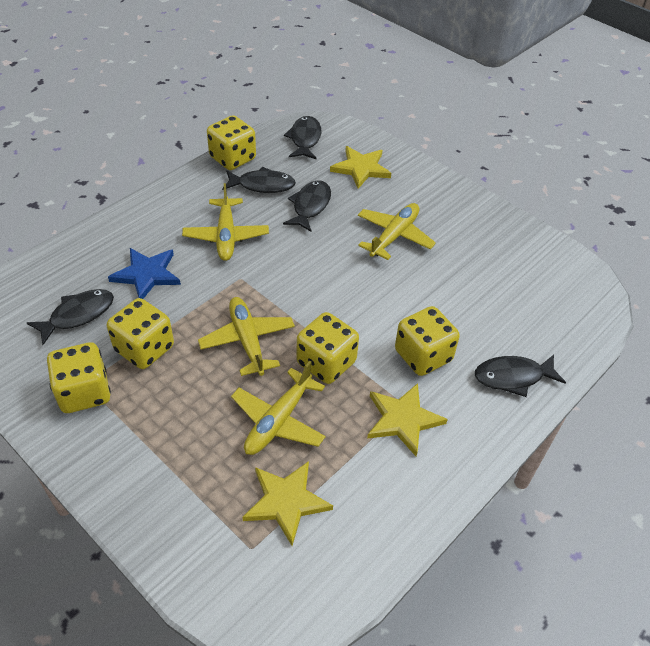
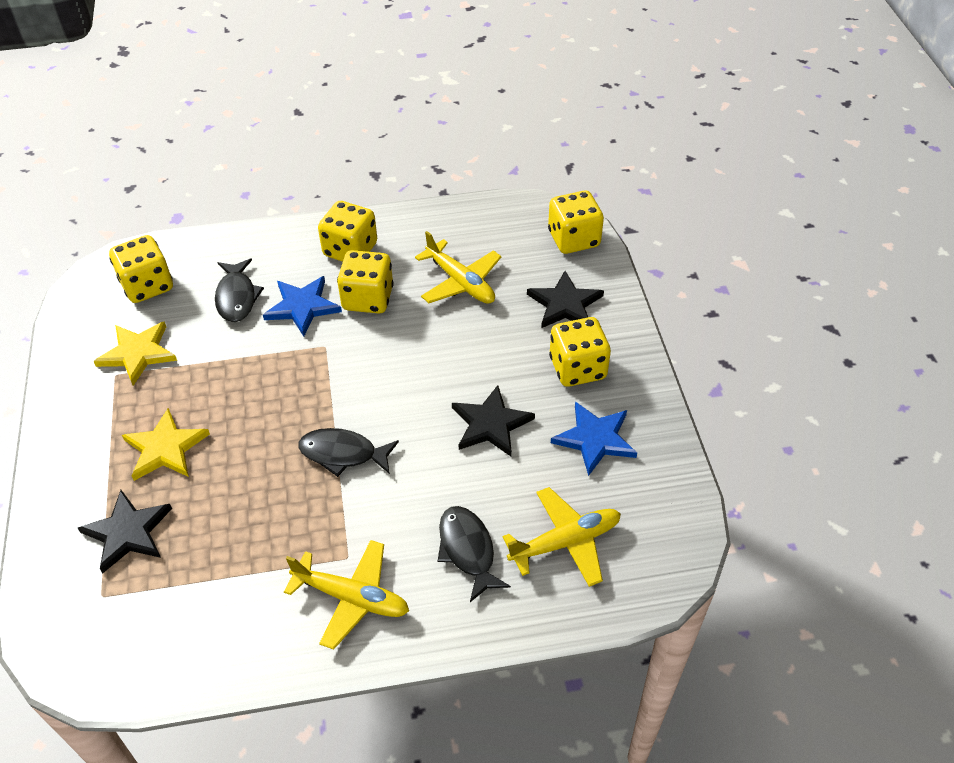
black fish: 5 -> 3
black star: 0 -> 3
blue star: 1 -> 2
yellow plane: 4 -> 3
yellow star: 3 -> 2

